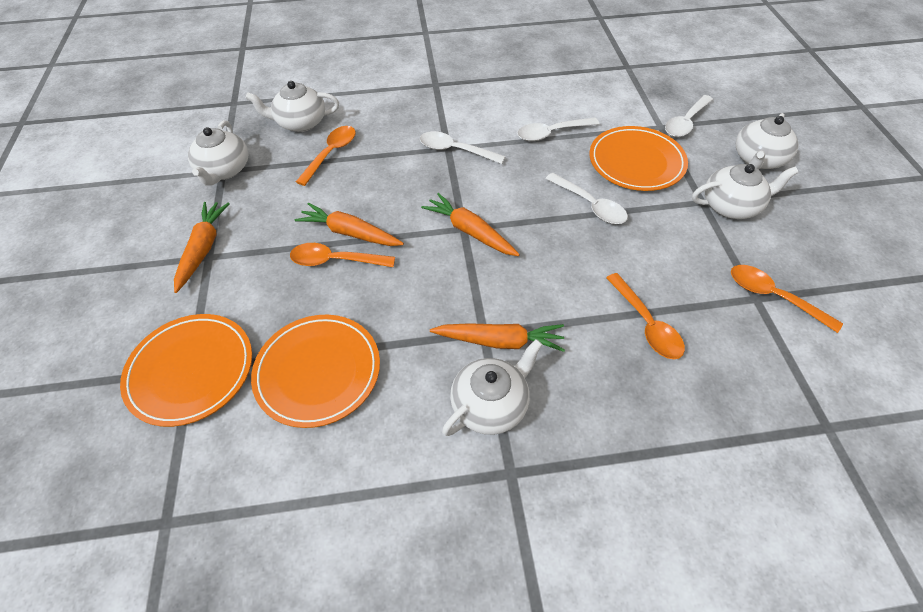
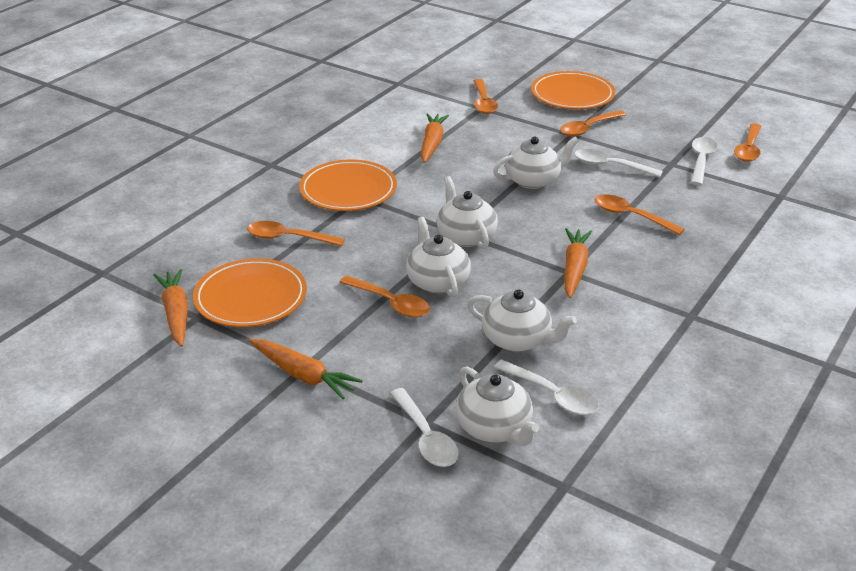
orange spoon: 4 -> 6

